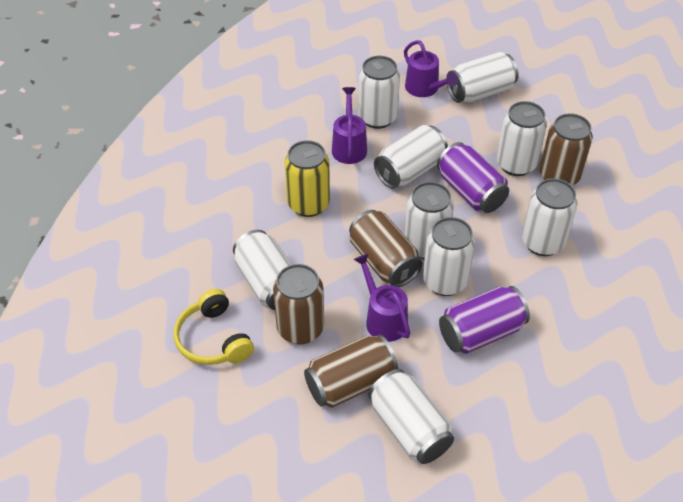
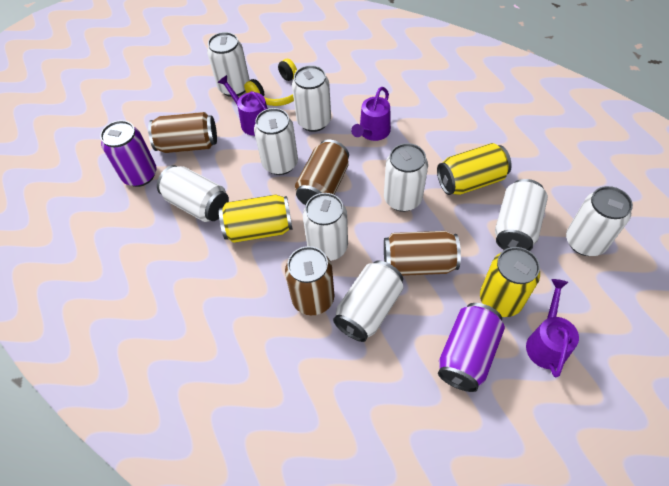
yellow can: 1 -> 3

